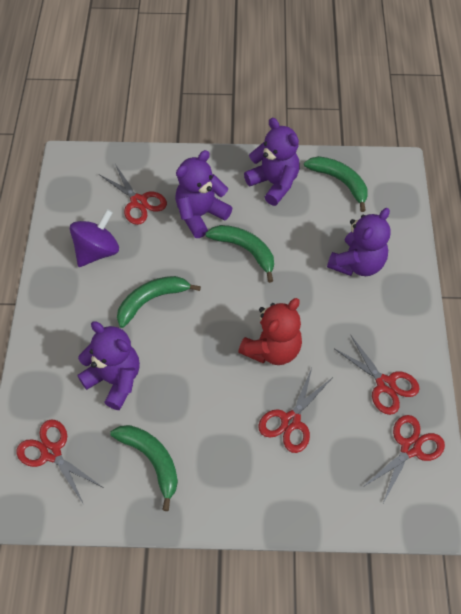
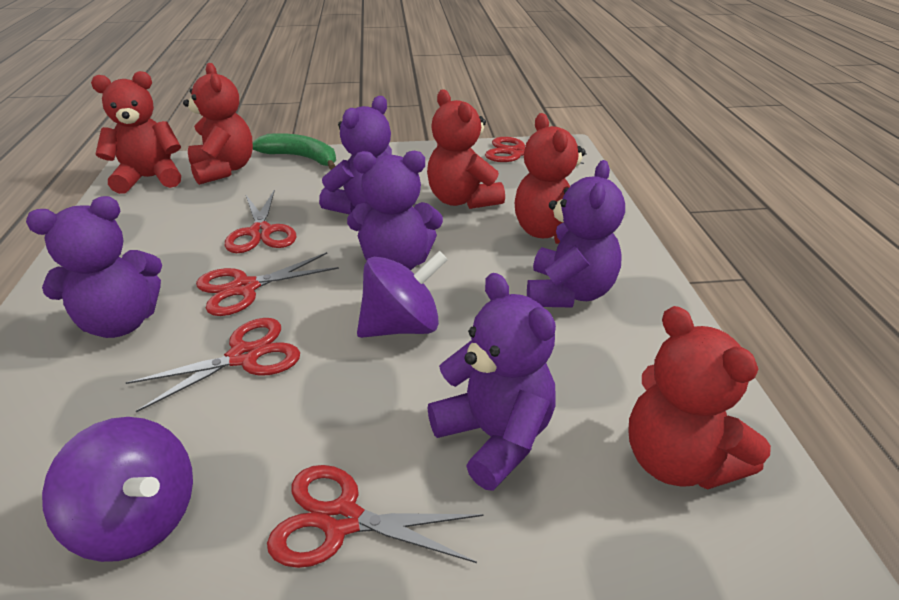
green banana: 4 -> 1
purple spinning top: 1 -> 2
purple teddy bear: 4 -> 5
red teddy bear: 1 -> 5

